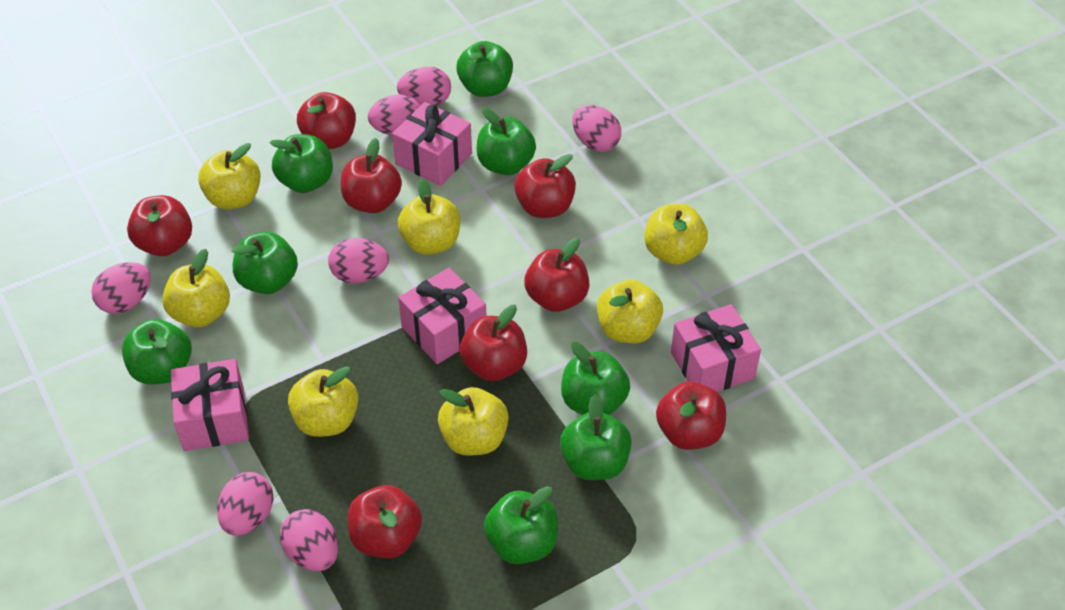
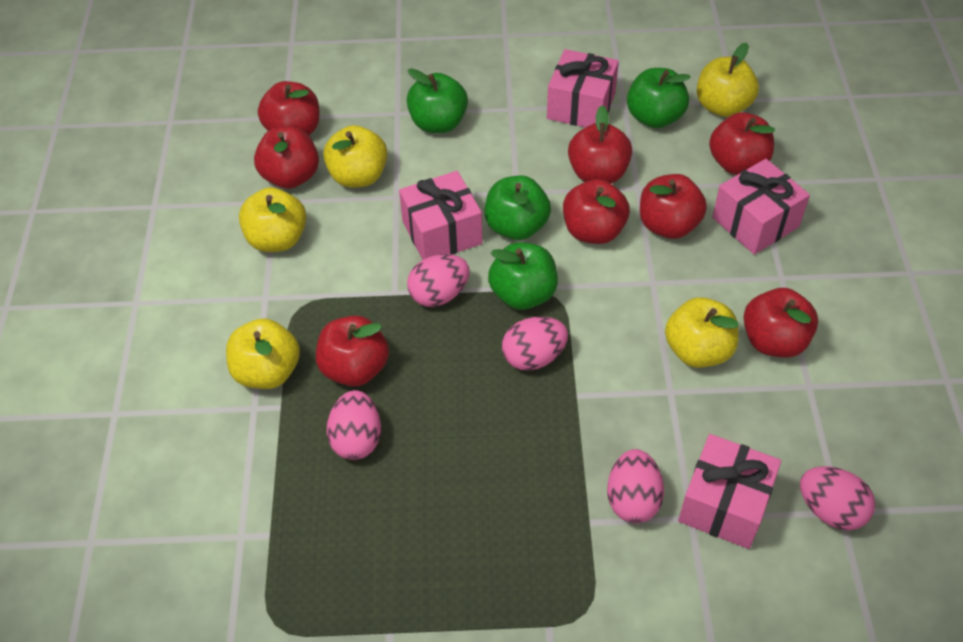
green apple: 8 -> 4
pink egg: 7 -> 5
yellow apple: 7 -> 5

